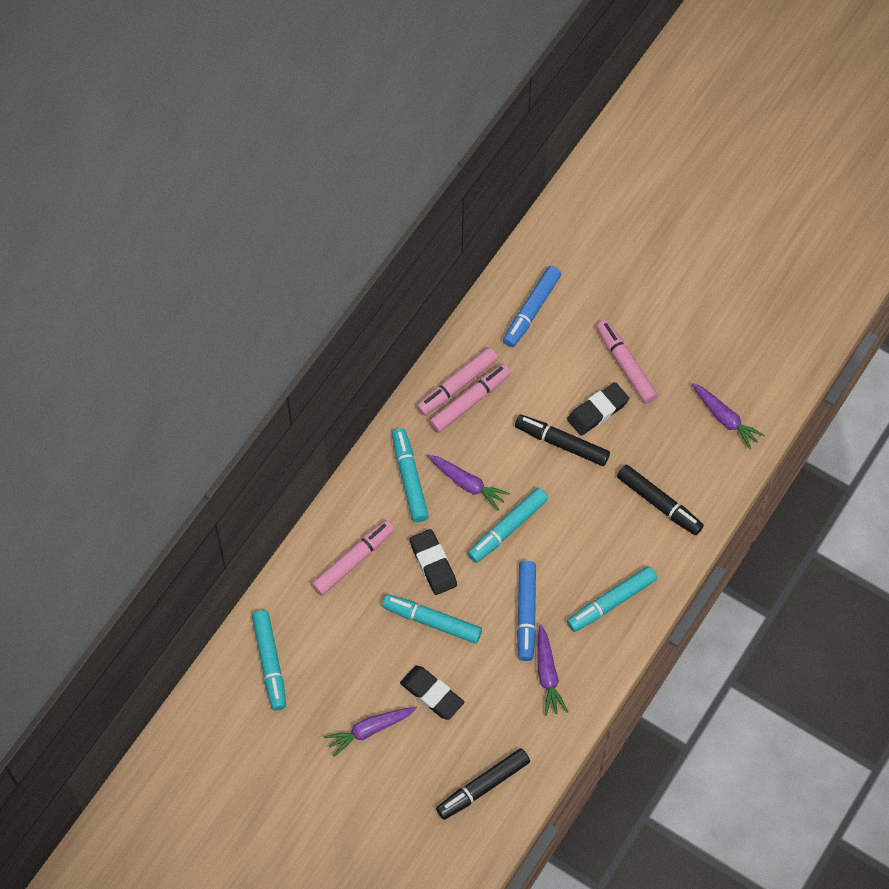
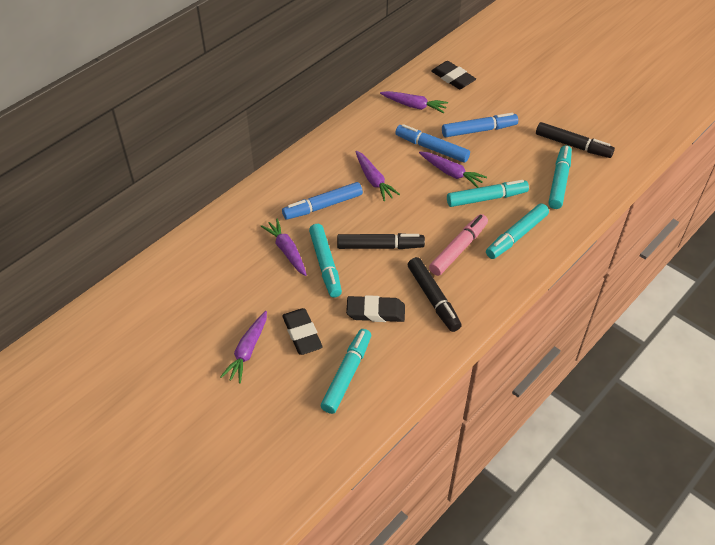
blue marker: 2 -> 3
pink marker: 4 -> 1
purple carrot: 4 -> 5

